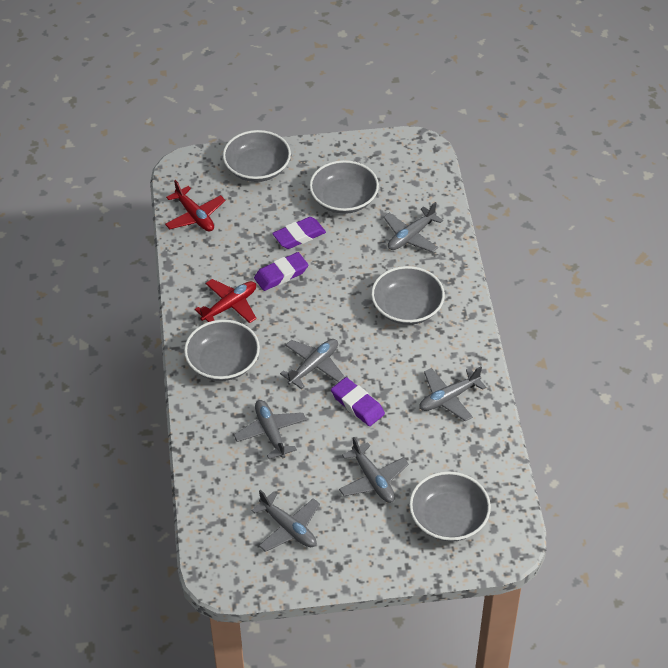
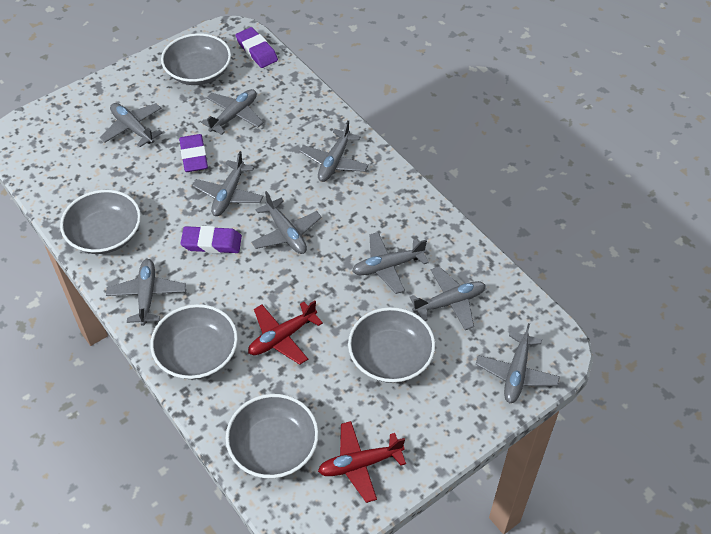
grey plane: 6 -> 9

